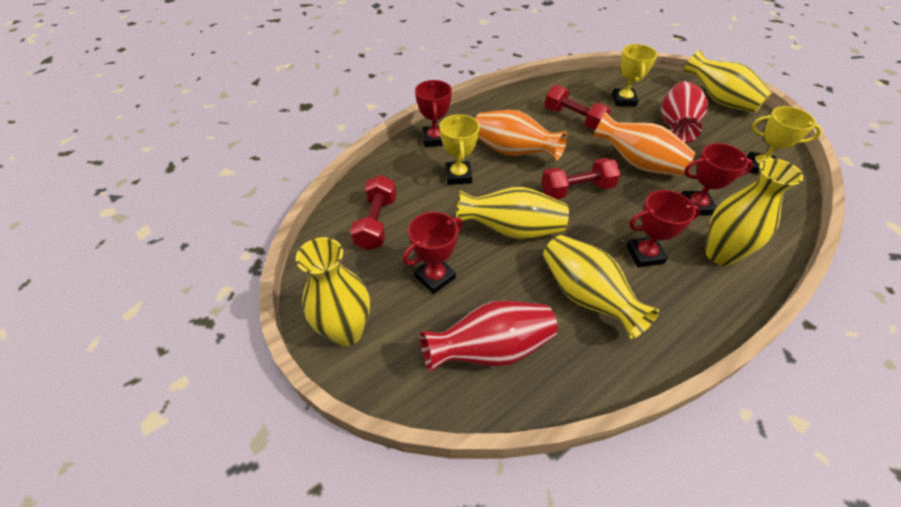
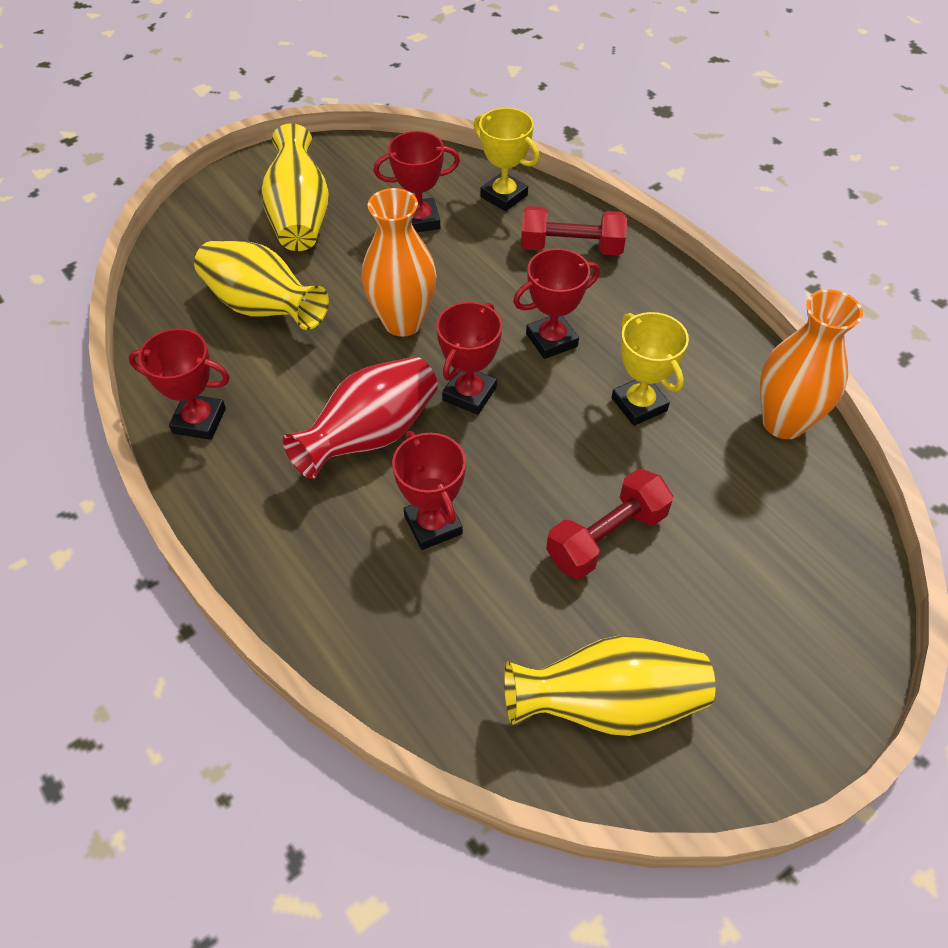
red dumbbell: 3 -> 2
red trophy: 4 -> 5
red vase: 2 -> 1
yellow trophy: 3 -> 2
yellow vase: 5 -> 3

